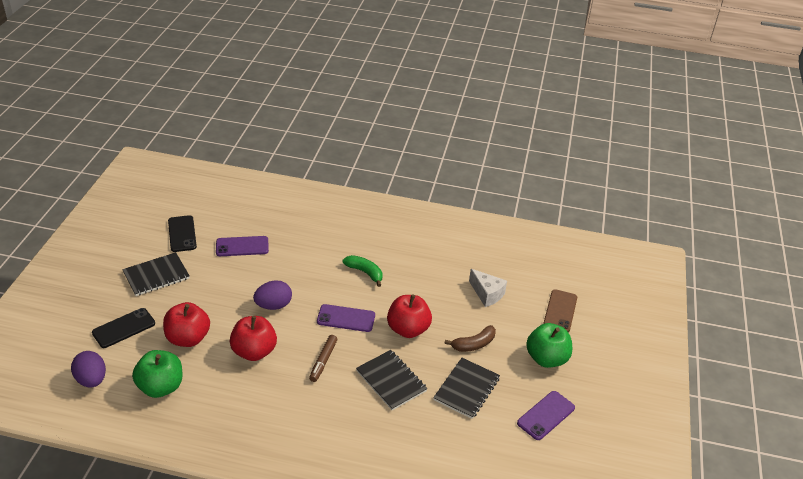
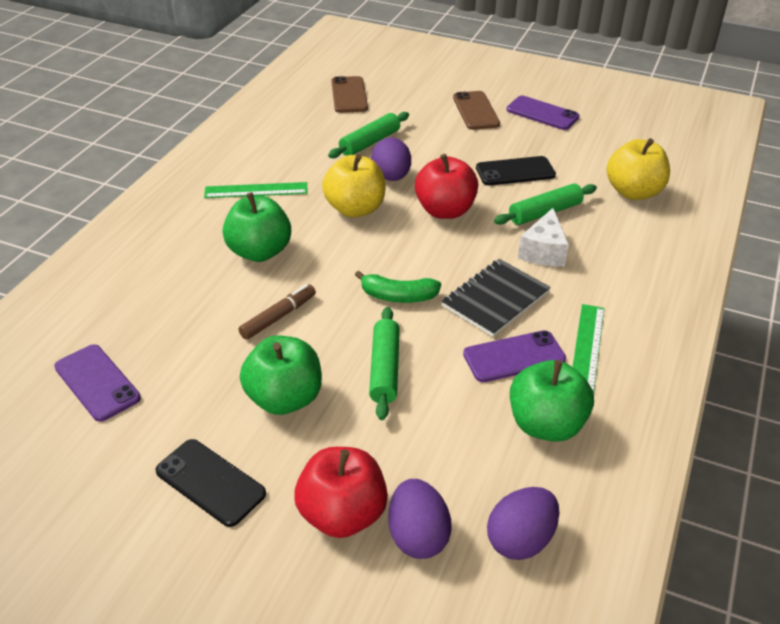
black notebook: 3 -> 1
brown banana: 1 -> 0
brown phone: 1 -> 2
green apple: 2 -> 3
green rolling pin: 0 -> 3
green ruler: 0 -> 2
purple egg: 2 -> 3
red apple: 3 -> 2
yellow apple: 0 -> 2

